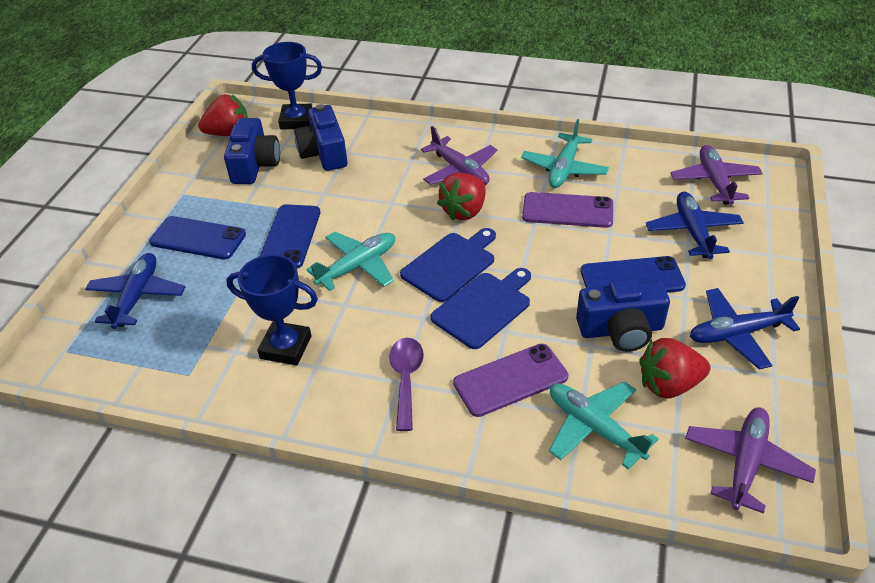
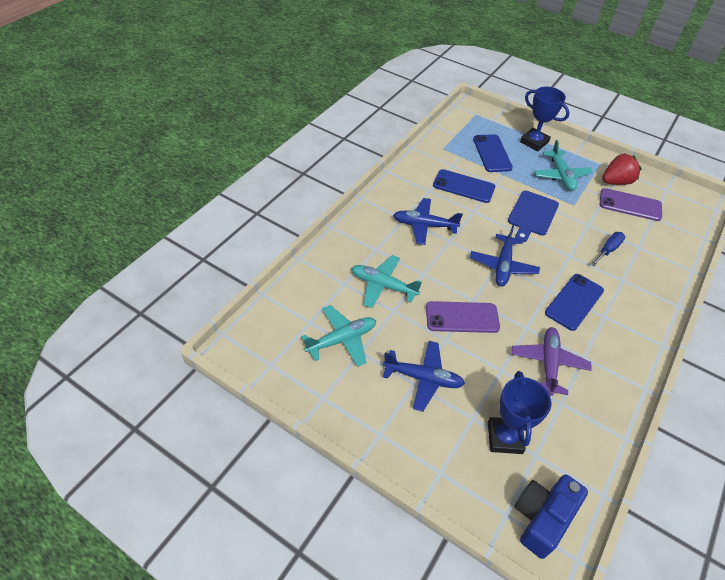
blue camera: 3 -> 1
blue cutting board: 2 -> 1
blue screwdriver: 0 -> 1
purple plane: 3 -> 1
purple spoon: 1 -> 0
red strawberry: 3 -> 1

